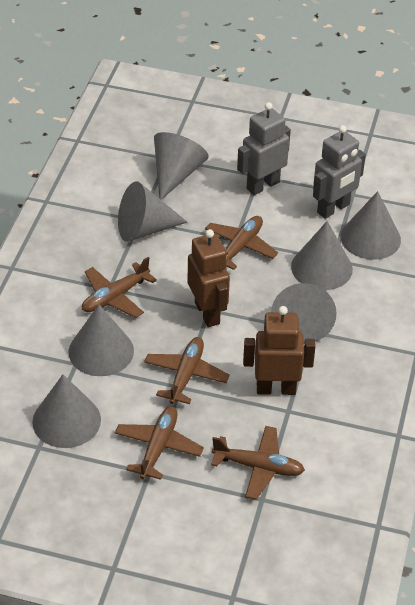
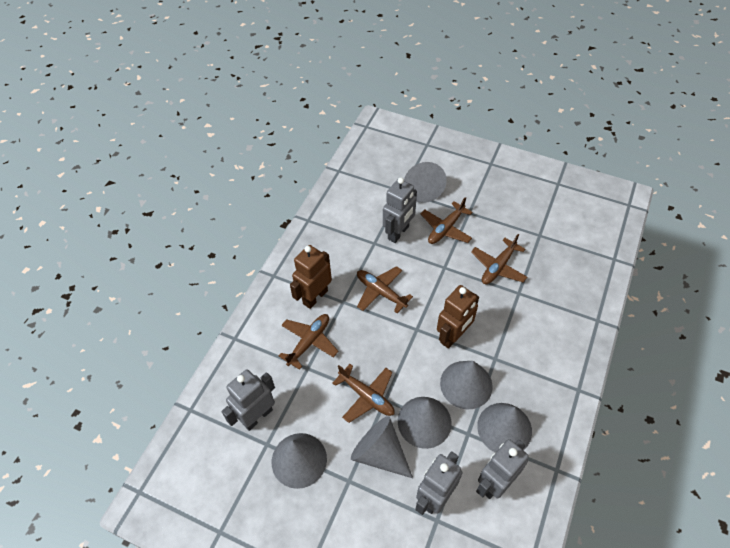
grey cone: 7 -> 6
grey robot: 2 -> 4

